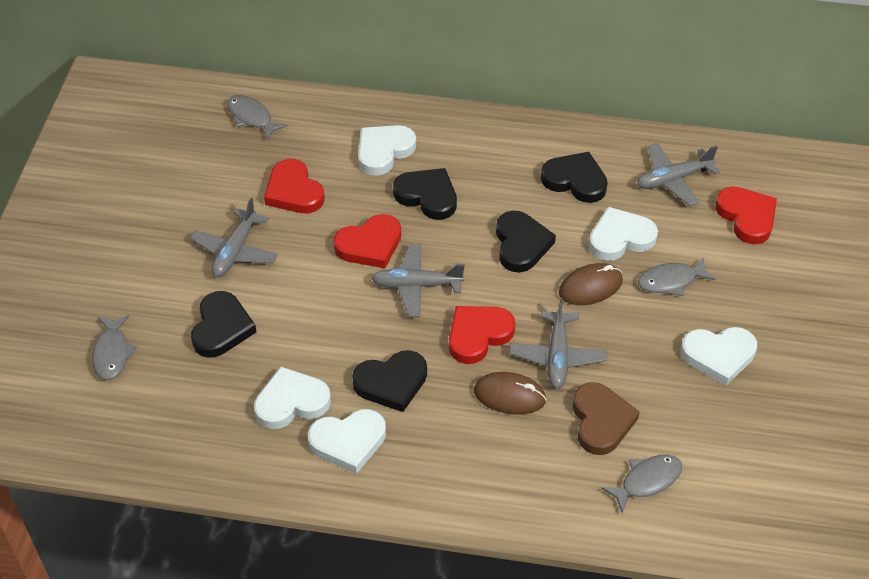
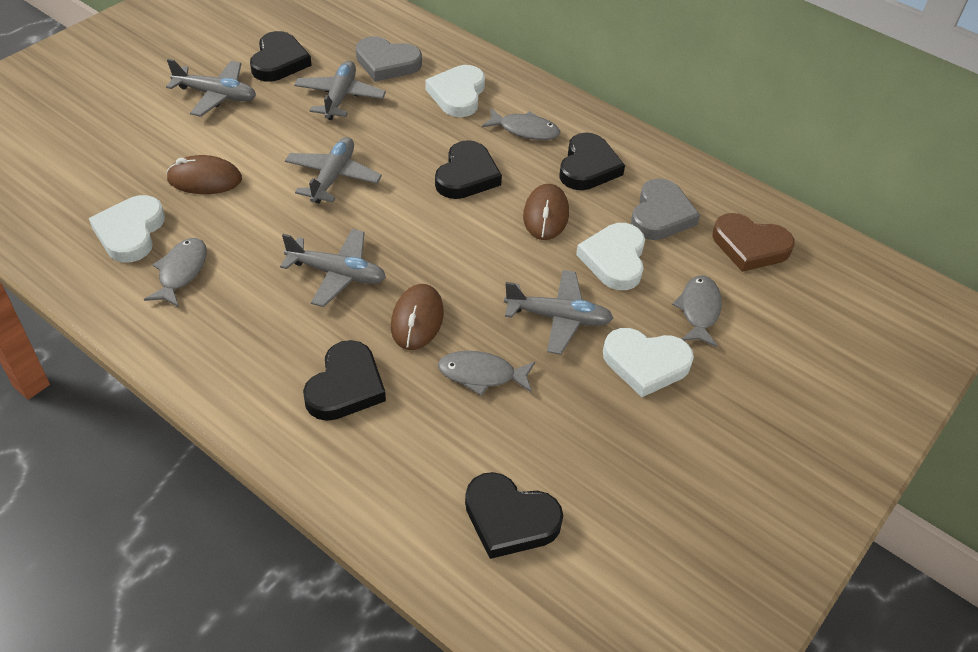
brown mouse: 2 -> 3
grey heart: 0 -> 2
grey plane: 4 -> 5
red heart: 4 -> 0
white heart: 5 -> 4

